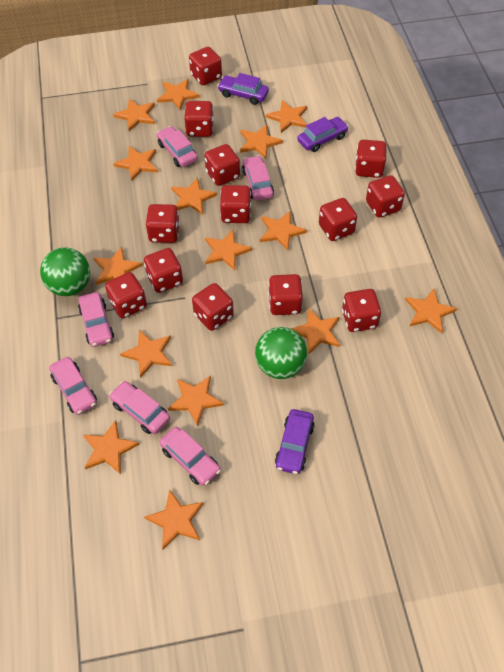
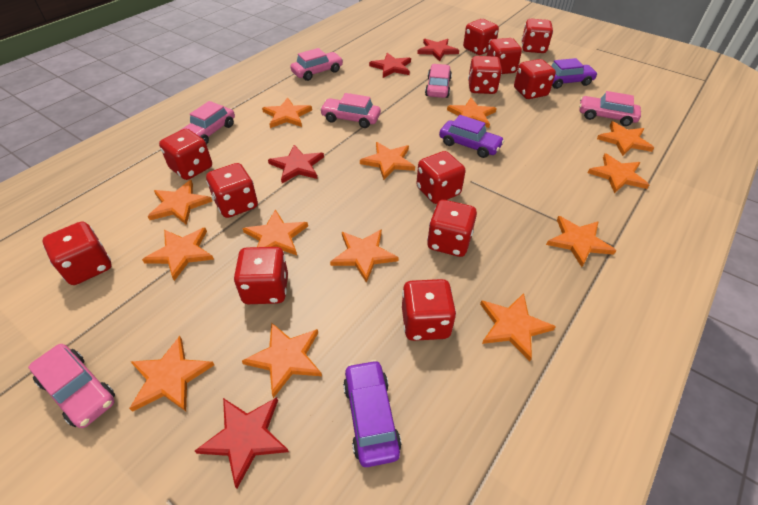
green ball: 2 -> 0
orange star: 15 -> 13
red dice: 13 -> 12
red star: 0 -> 4

